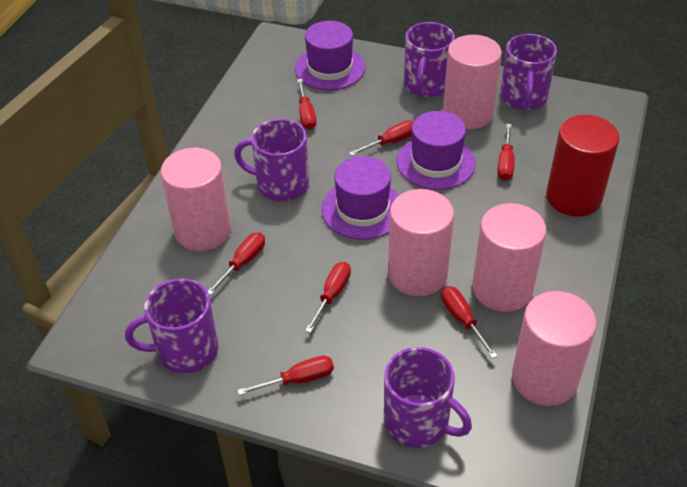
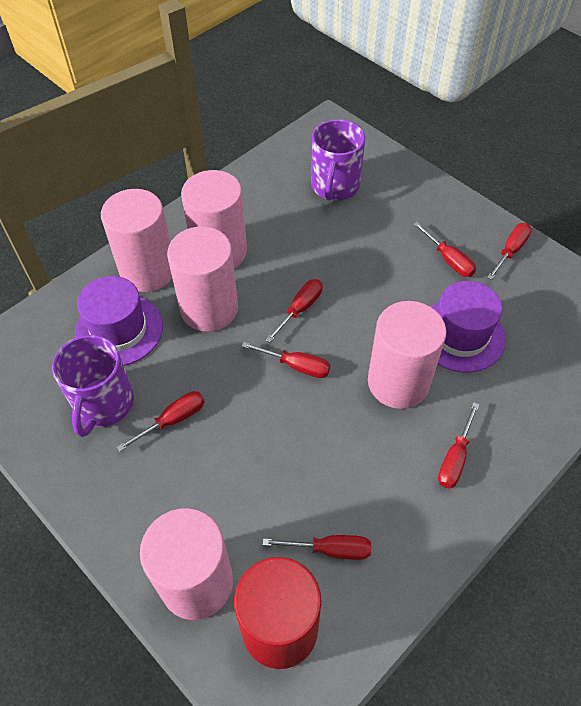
purple hat: 3 -> 2
purple mug: 5 -> 2

